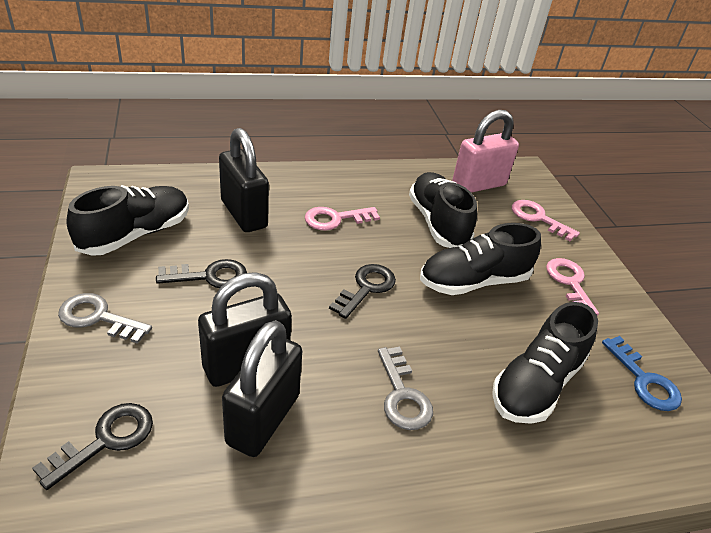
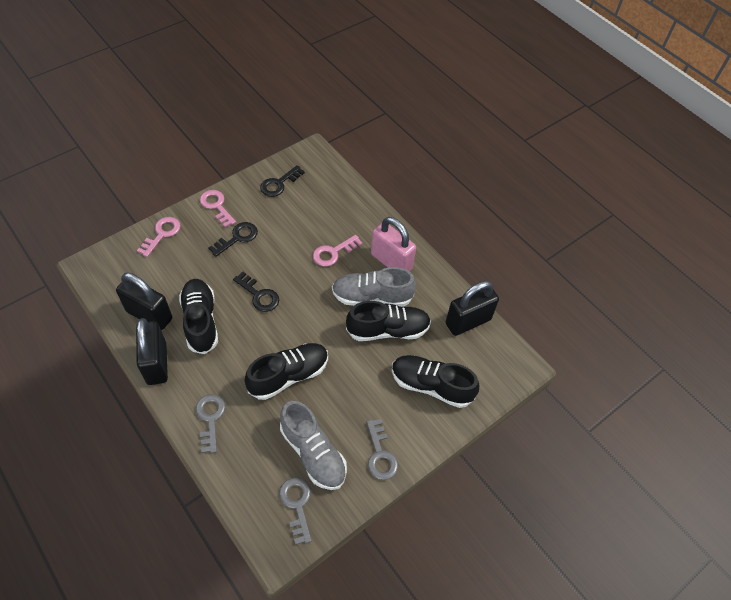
blue key: 1 -> 0
grey key: 2 -> 3
grey shoe: 0 -> 2

